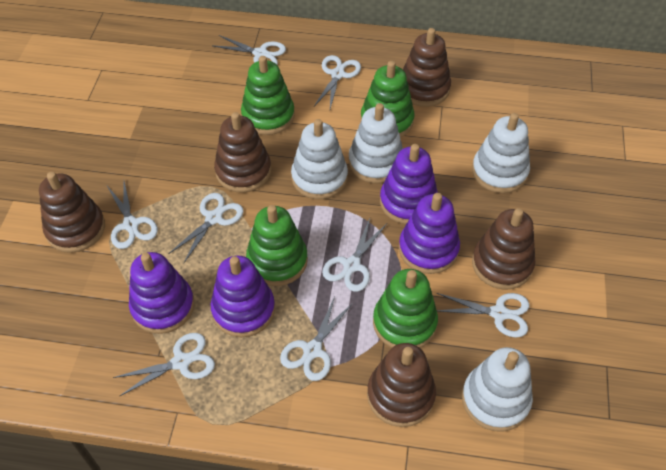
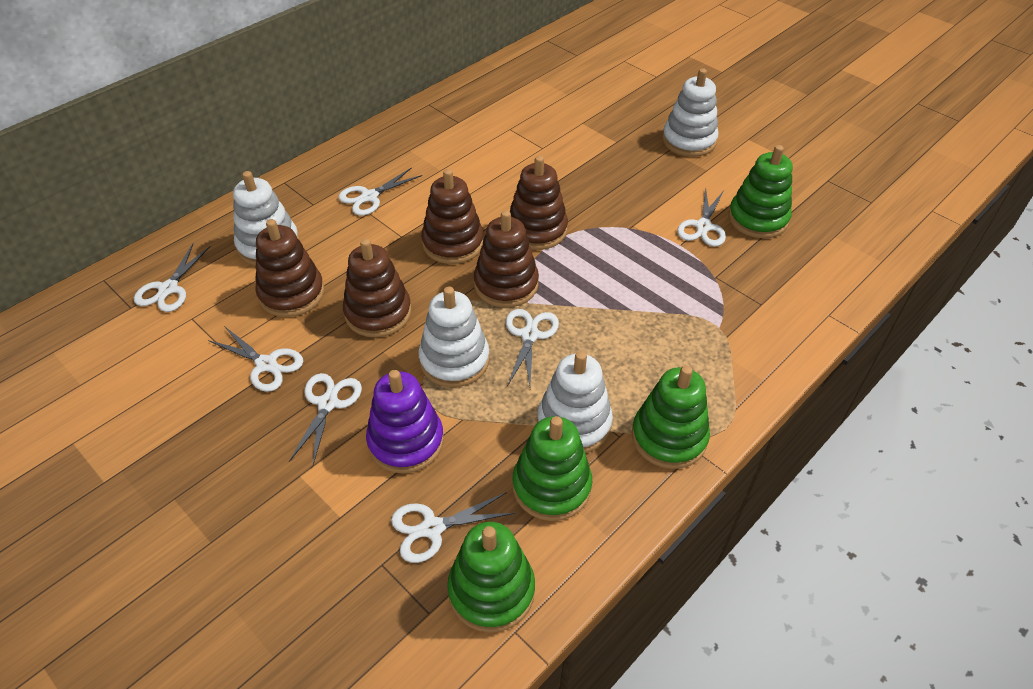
purple stacking toy: 4 -> 1
white scissors: 8 -> 7

